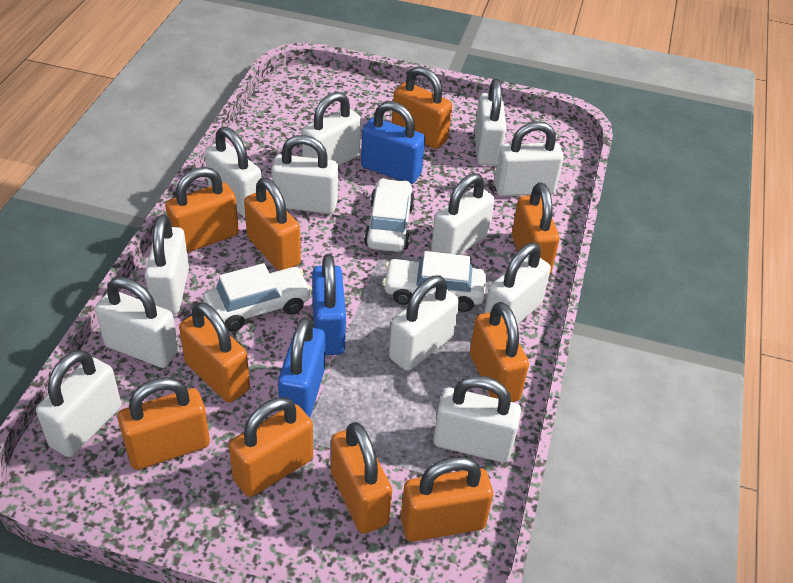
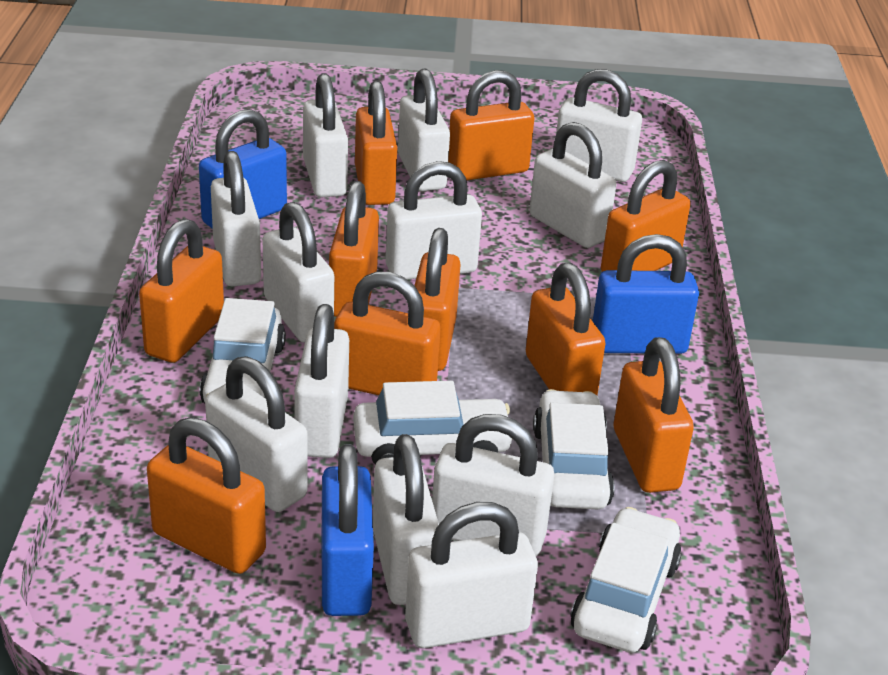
white car: 3 -> 4

